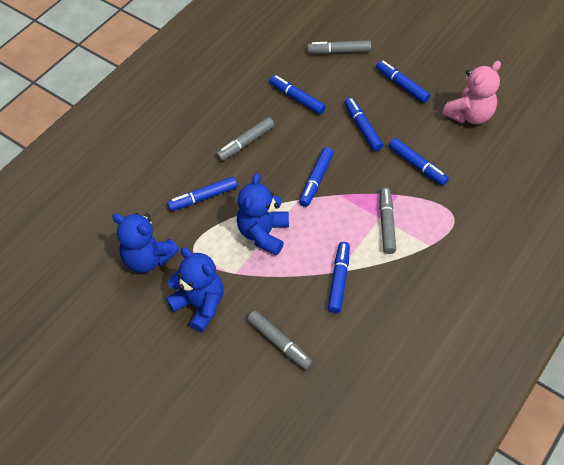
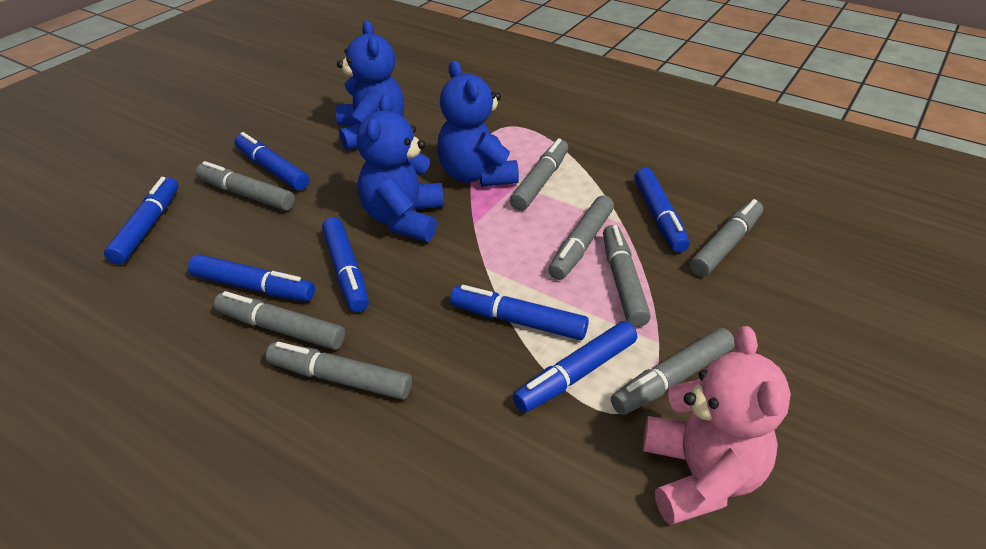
grey marker: 4 -> 8

